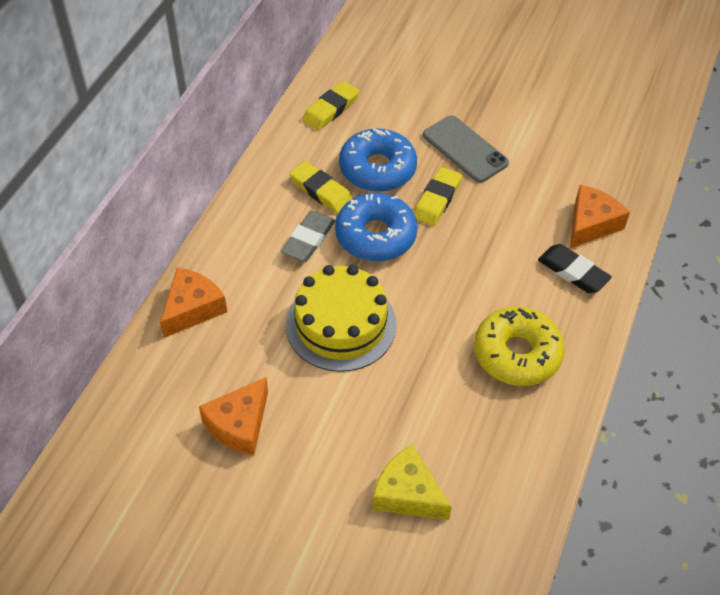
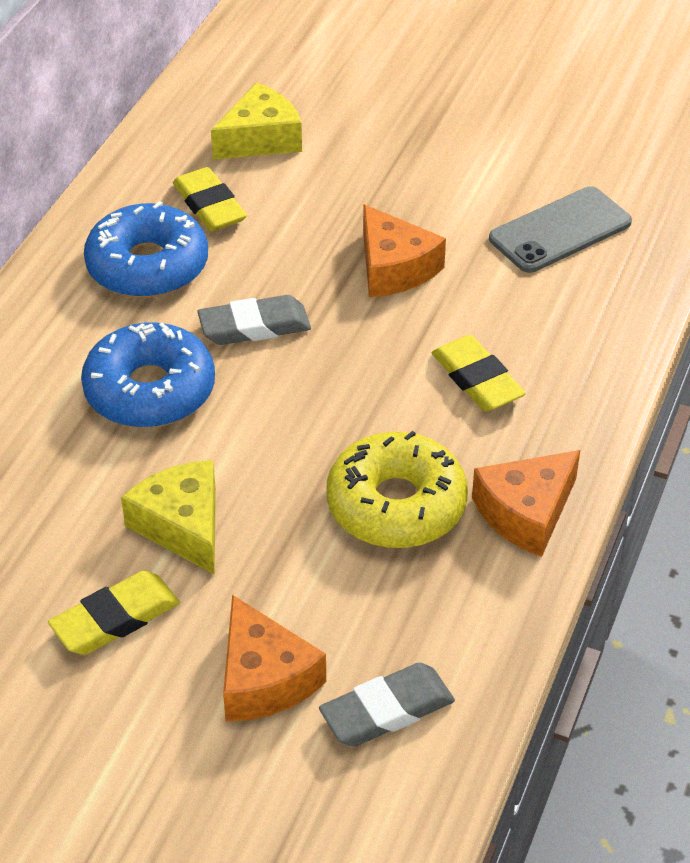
black eraser: 1 -> 0
grey eraser: 1 -> 2
yellow cake: 1 -> 0
yellow cheese: 1 -> 2

